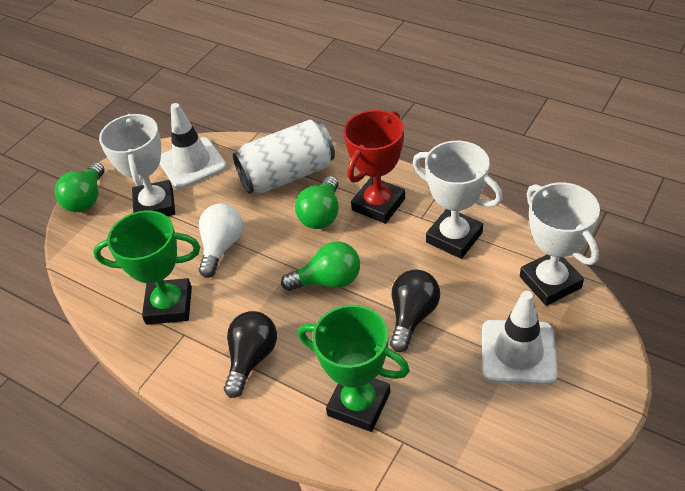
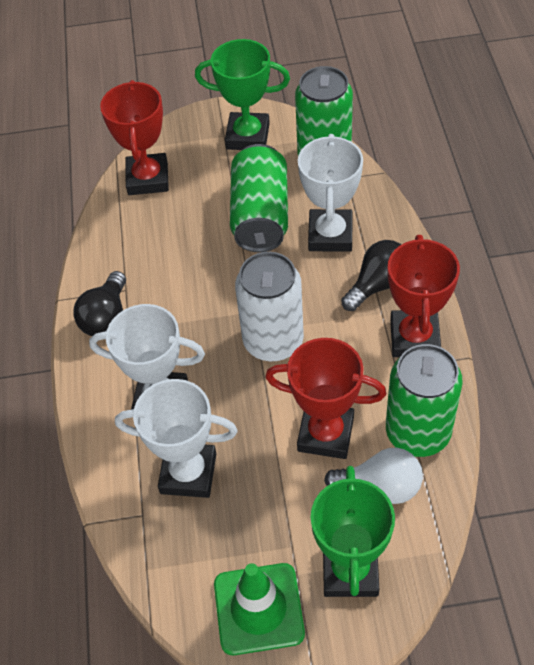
green can: 0 -> 3
green light bulb: 3 -> 0
green traffic cone: 0 -> 1
red trophy: 1 -> 3
white traffic cone: 2 -> 0

